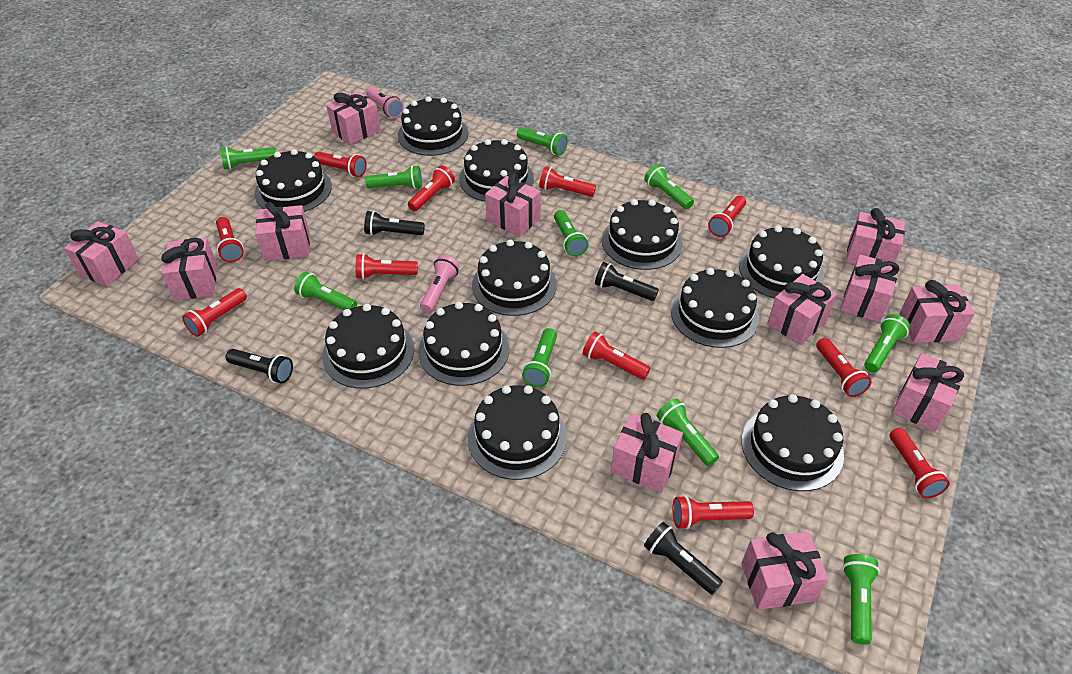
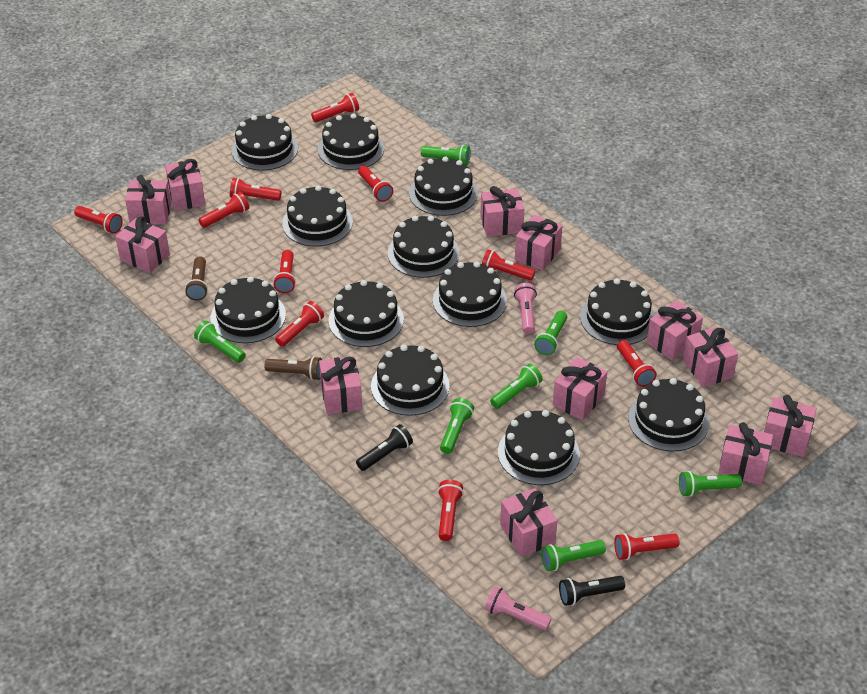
black cake: 11 -> 12
black flashlight: 4 -> 2
brown flashlight: 0 -> 2
green flashlight: 10 -> 7

